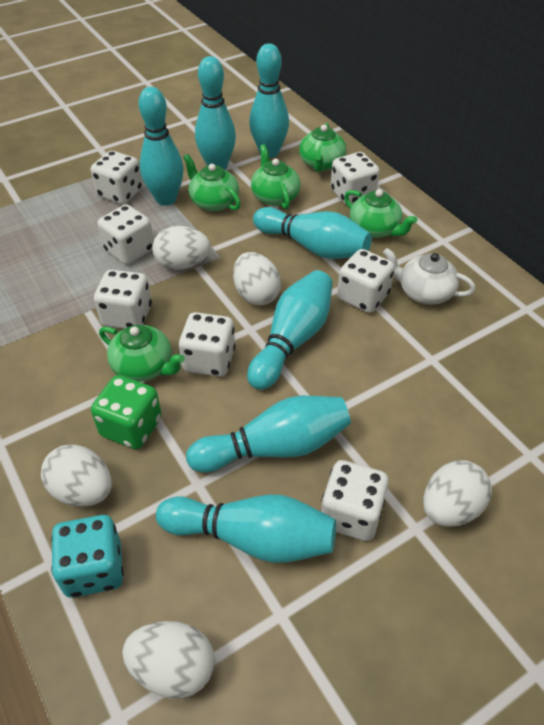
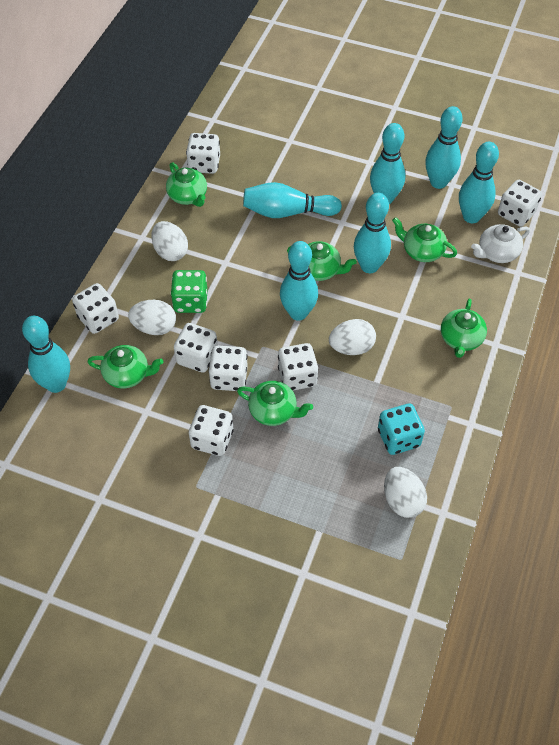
green teapot: 5 -> 6
white egg: 5 -> 4

